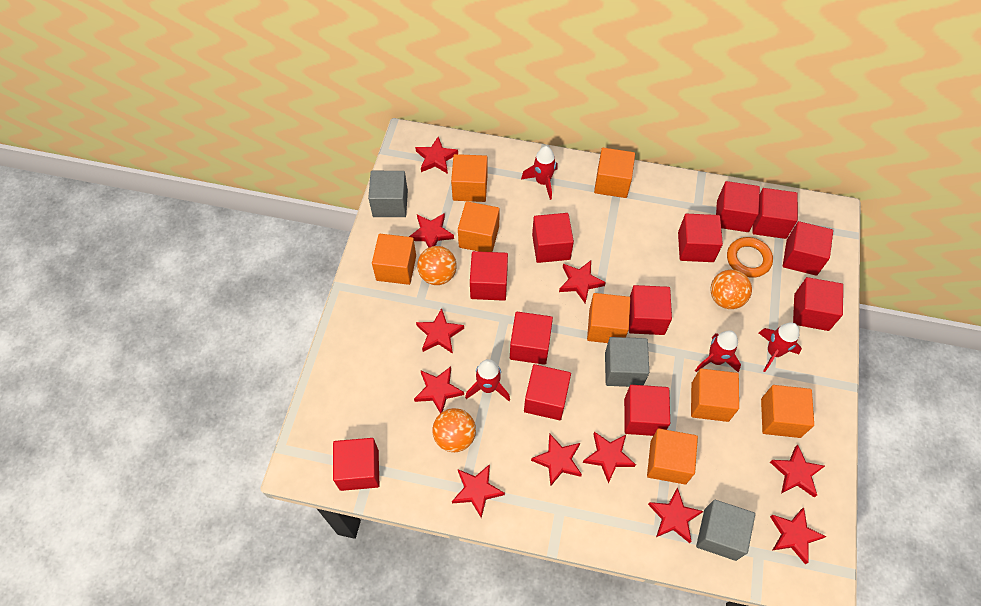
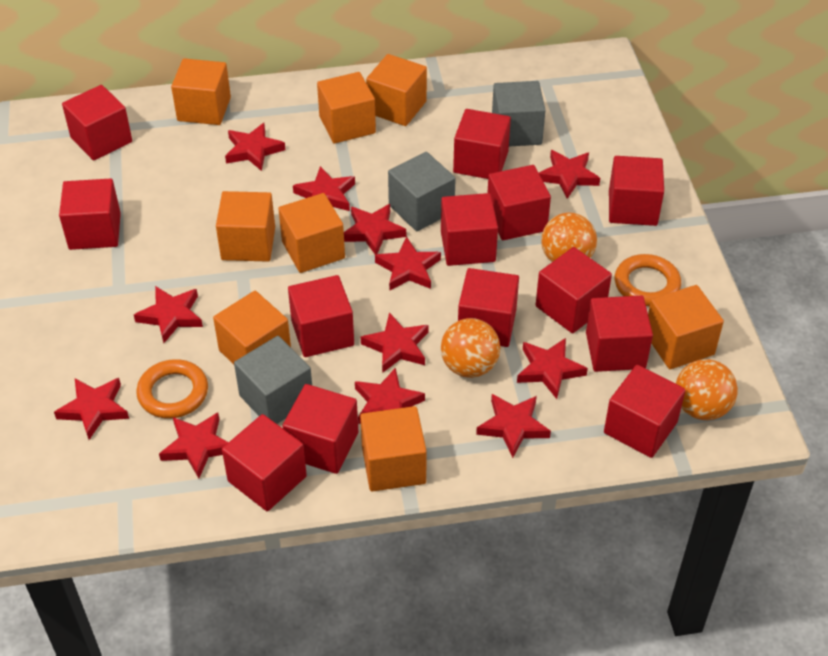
orange ring: 1 -> 2
red cube: 12 -> 13
red rocket: 4 -> 0
red star: 11 -> 12

